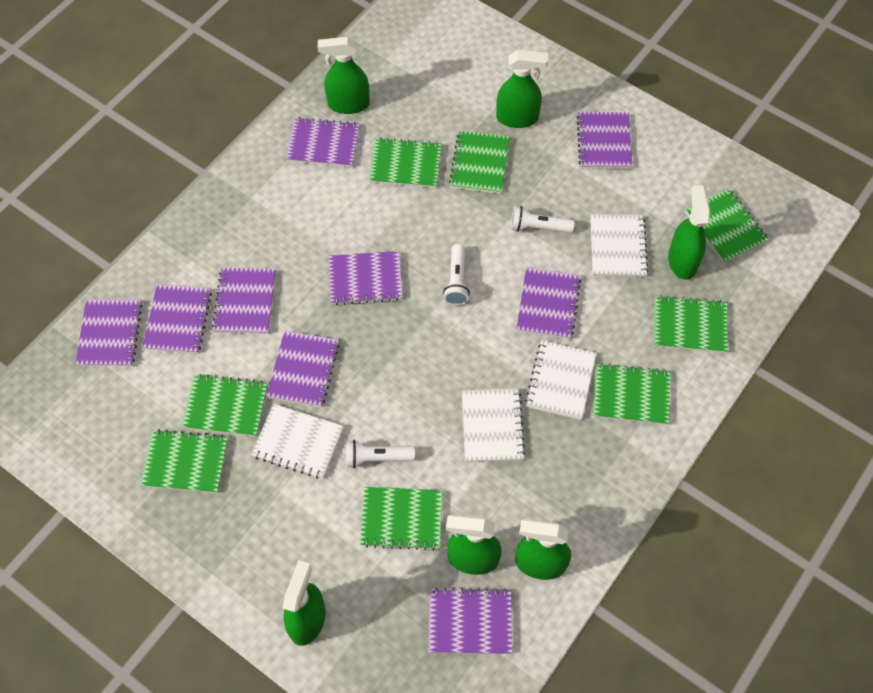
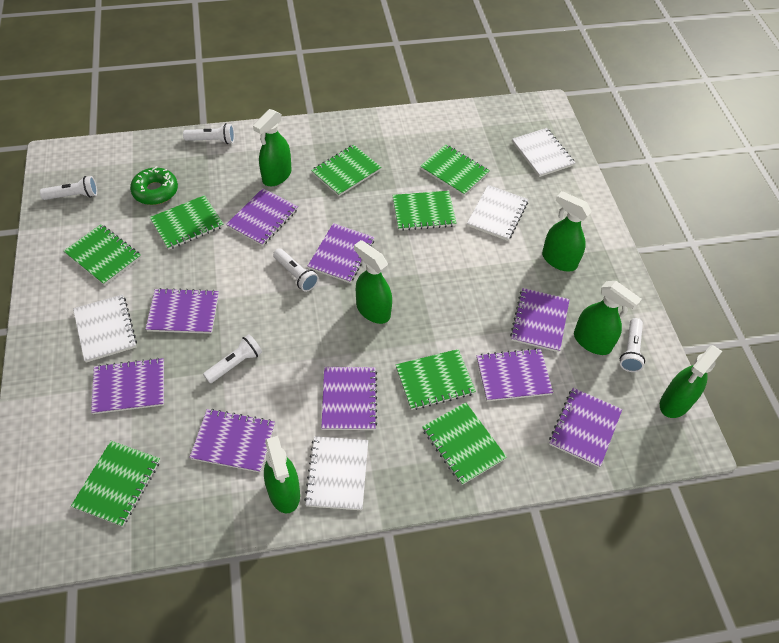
green donut: 0 -> 1
white flashlight: 3 -> 5

